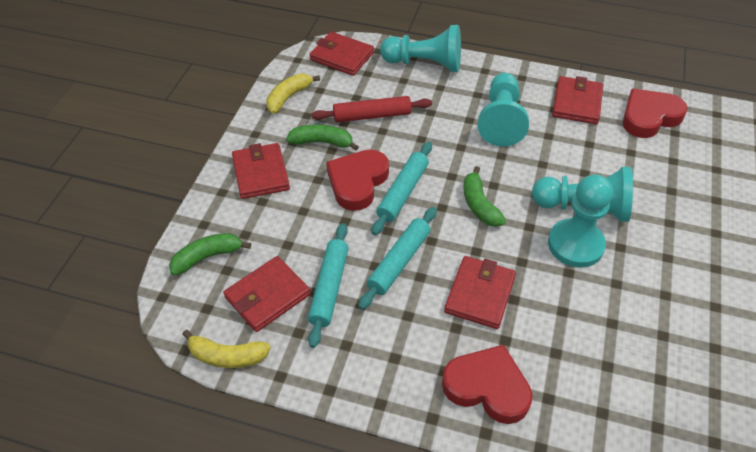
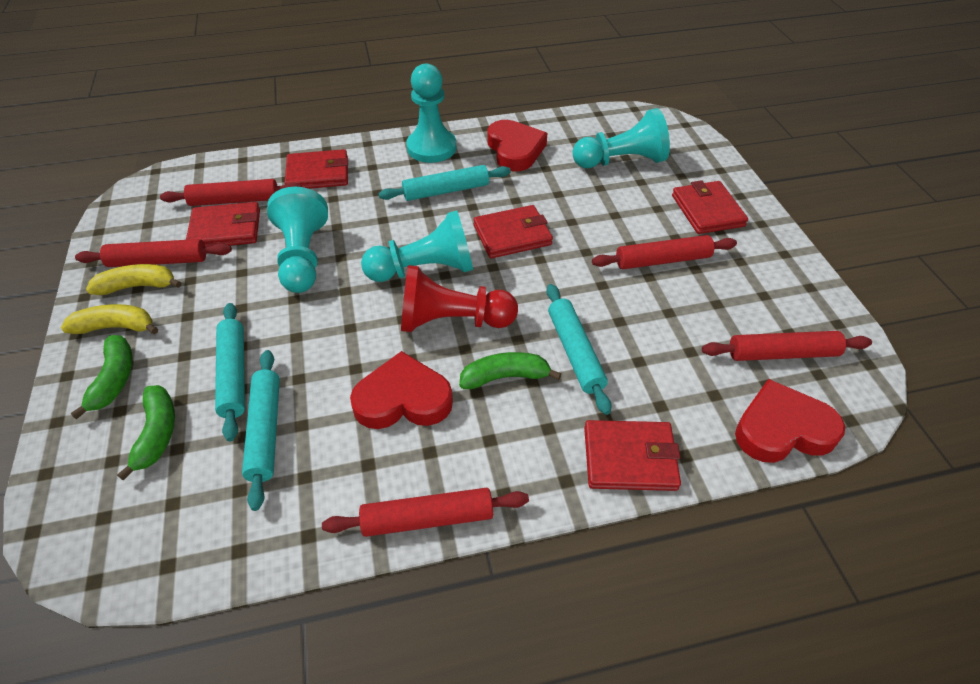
red pawn: 0 -> 1
red rolling pin: 1 -> 5
turquoise rolling pin: 3 -> 4

